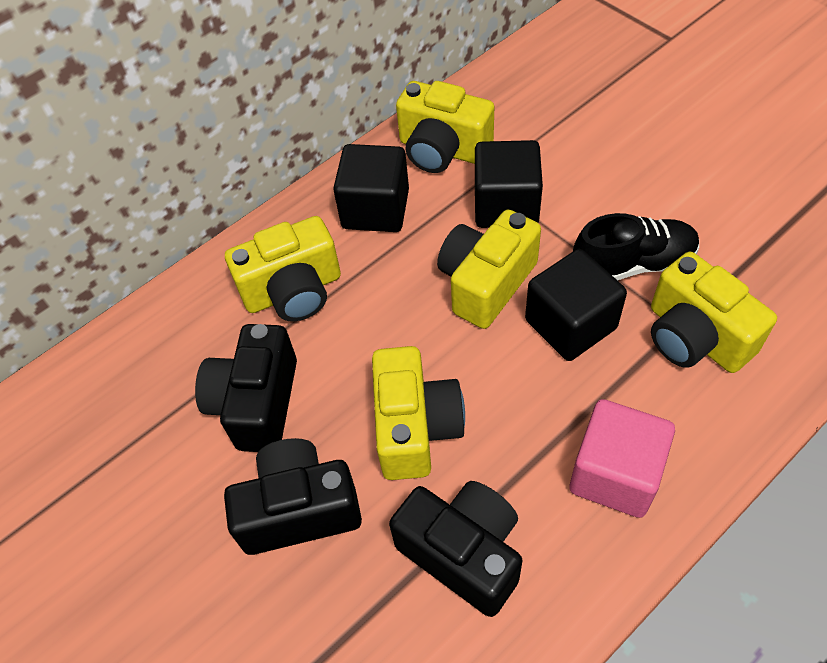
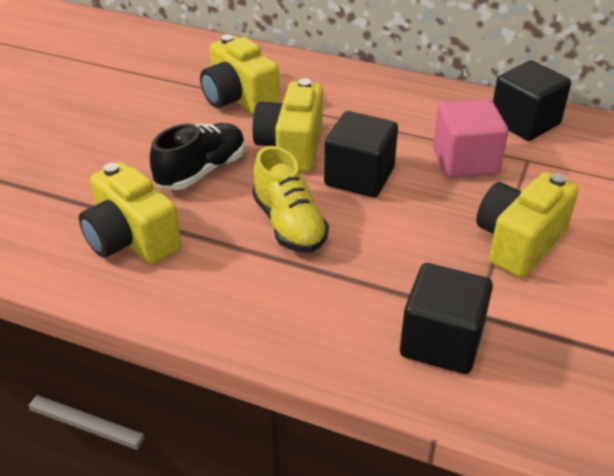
black camera: 3 -> 0
yellow camera: 5 -> 4
yellow shoe: 0 -> 1

